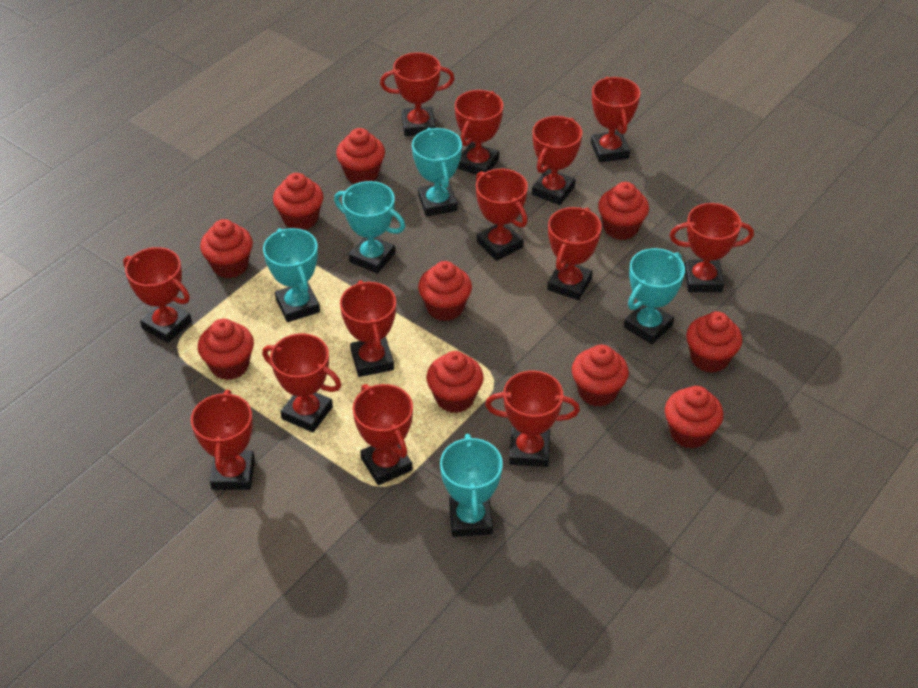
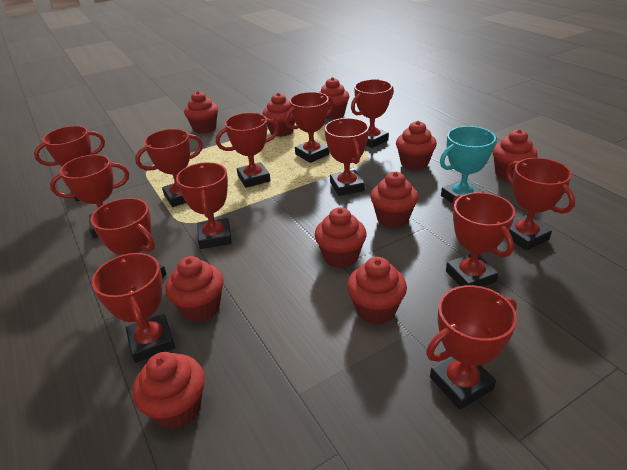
turquoise trophy: 5 -> 1

